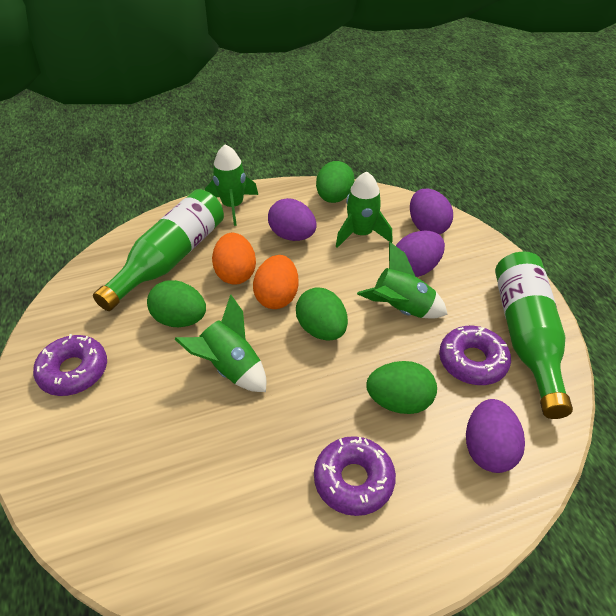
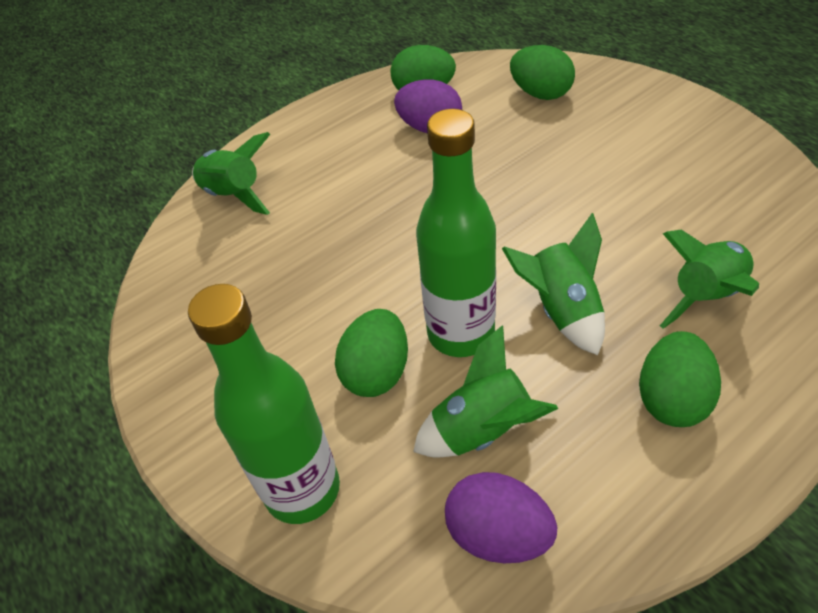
orange egg: 2 -> 0
purple donut: 3 -> 0
purple egg: 4 -> 2

